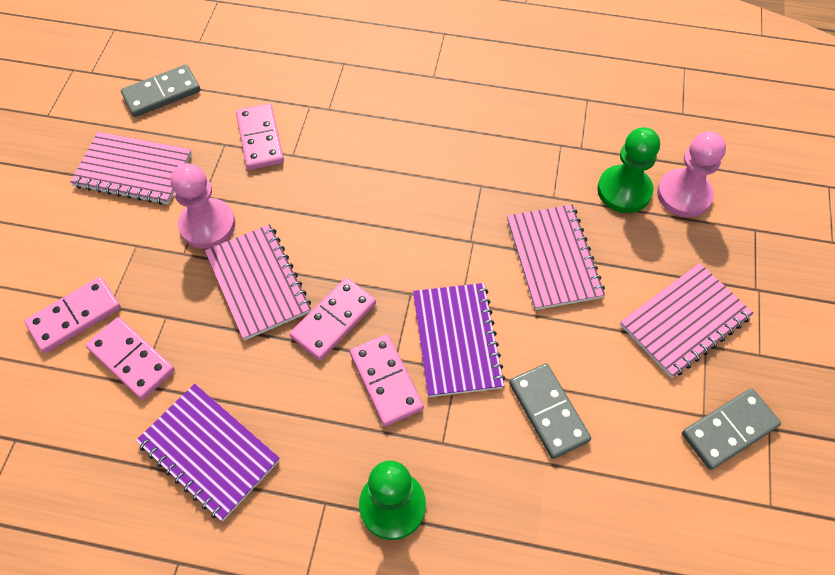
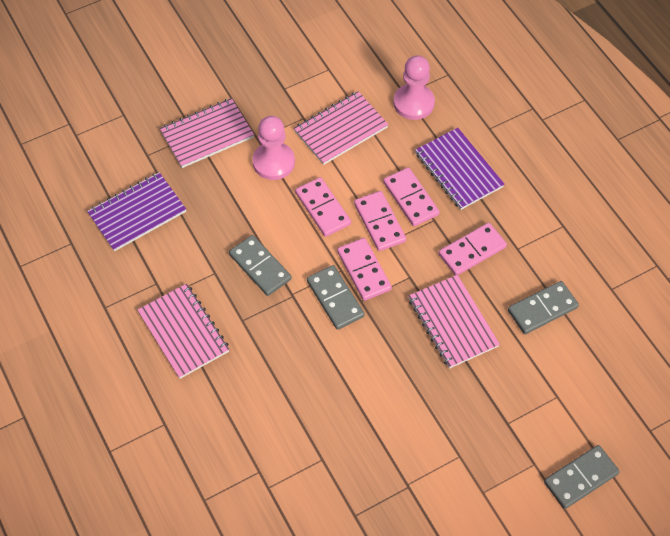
green pawn: 2 -> 0
grey domino: 3 -> 4

